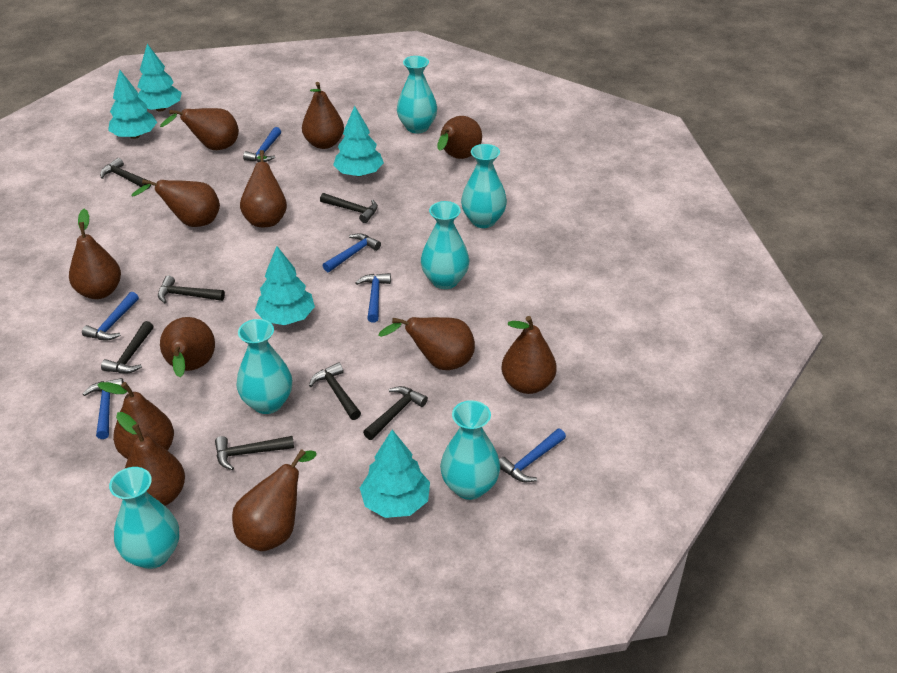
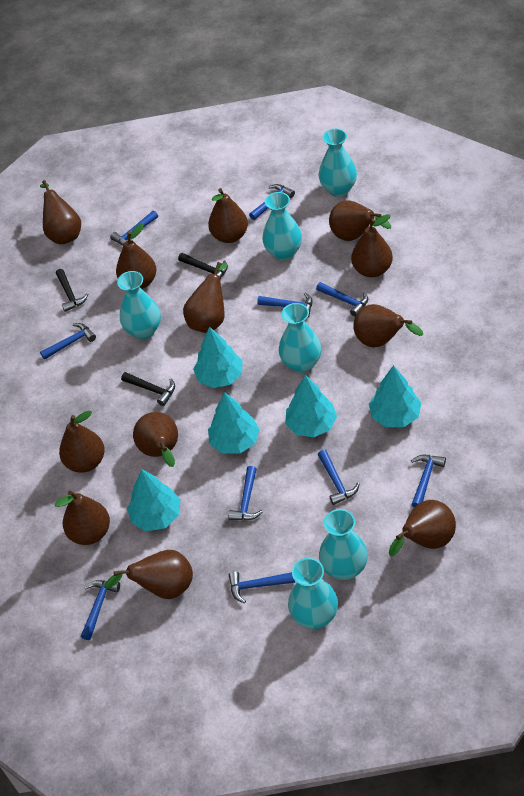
black hammer: 7 -> 3
blue hammer: 6 -> 10

